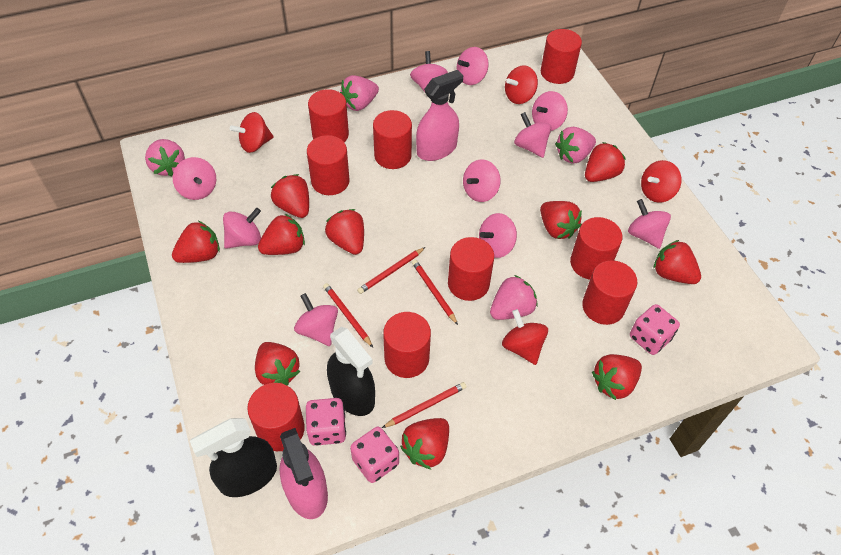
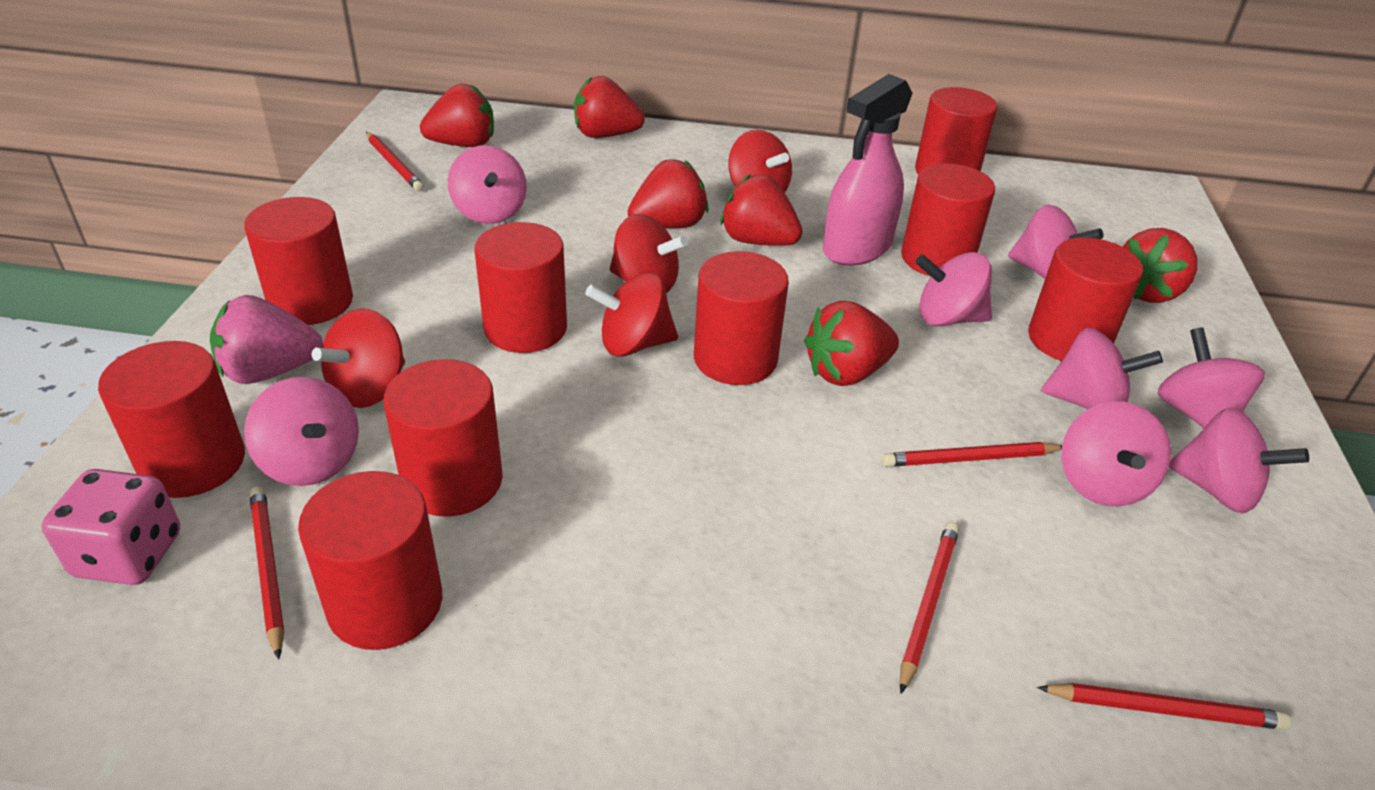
black spray bottle: 2 -> 0
pink dice: 3 -> 1
pink spinning top: 10 -> 8
pink spray bottle: 2 -> 1
pink strawberry: 4 -> 1
red pencil: 4 -> 5
red strawberry: 10 -> 6

